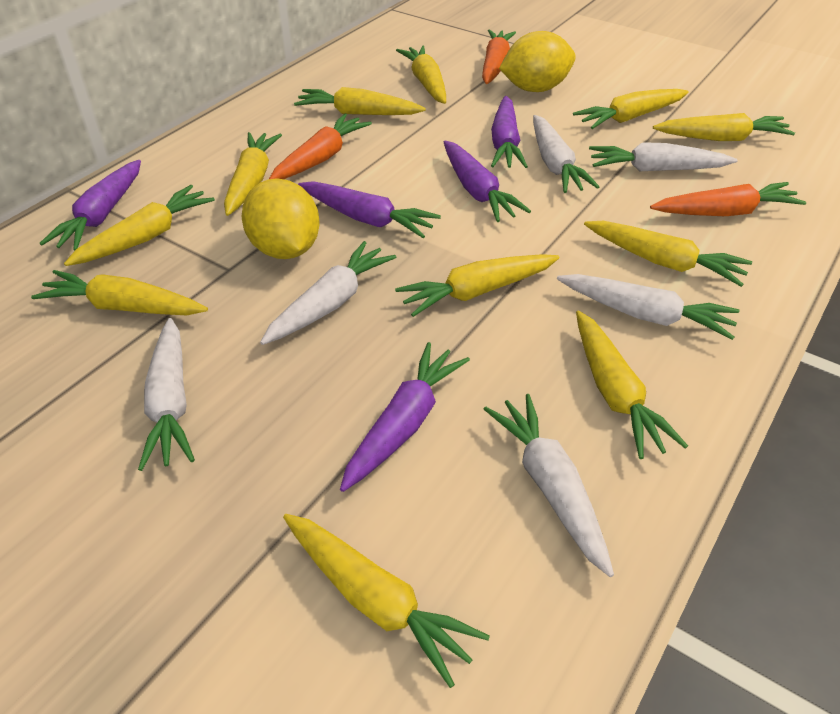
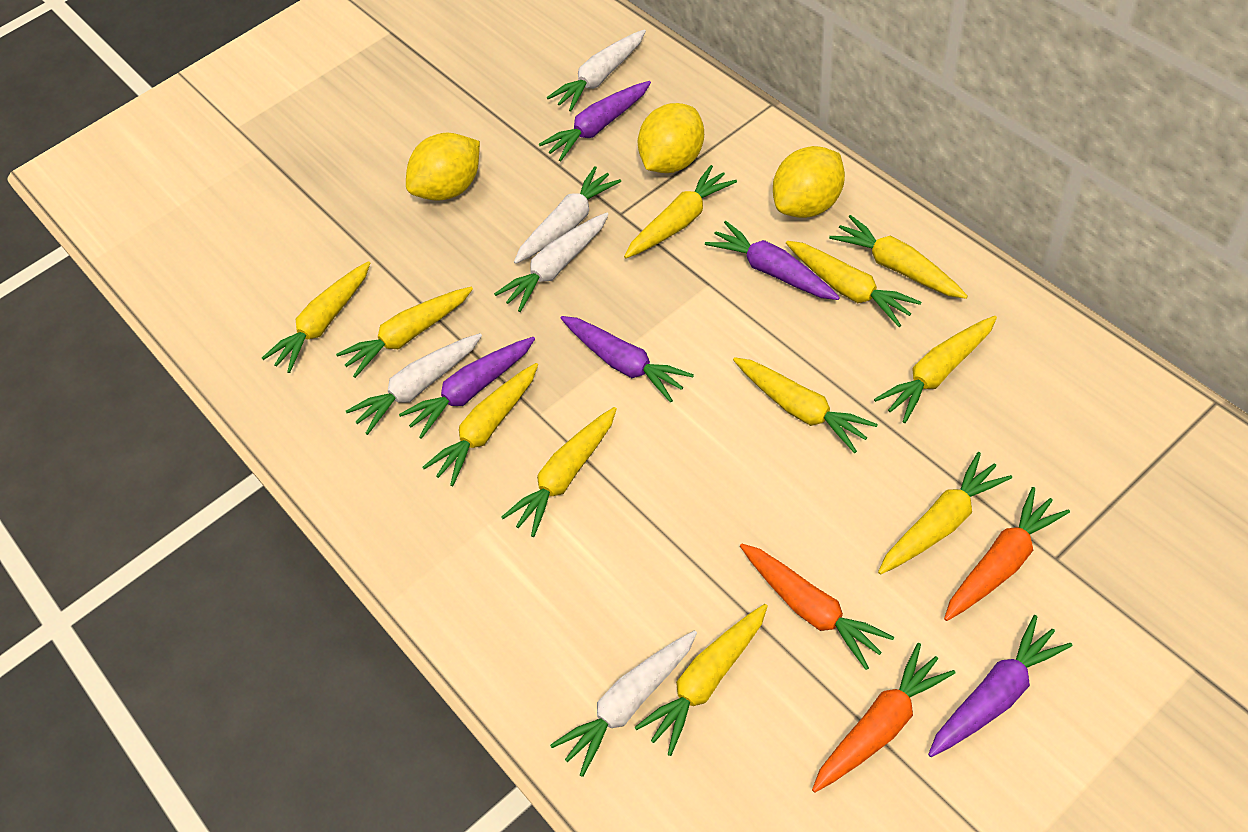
white carrot: 6 -> 5
yellow lemon: 2 -> 3

